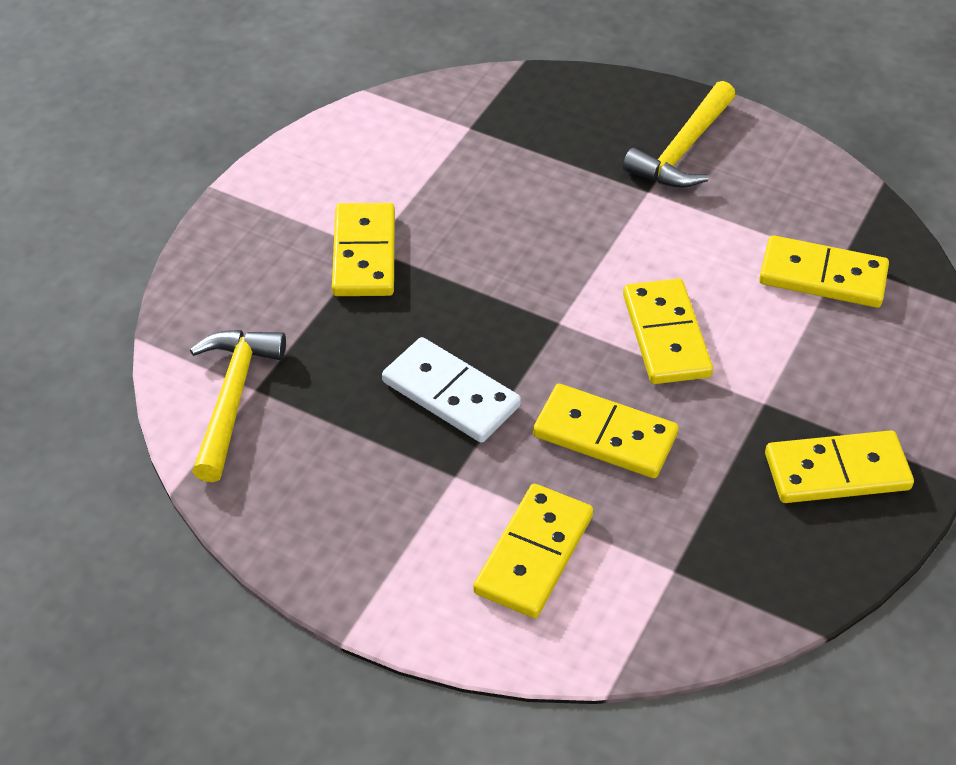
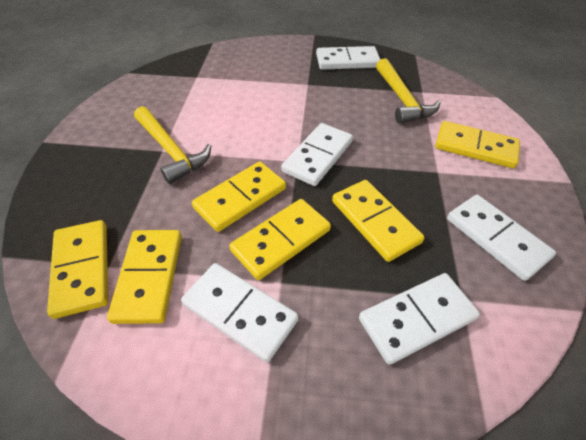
white domino: 1 -> 5

